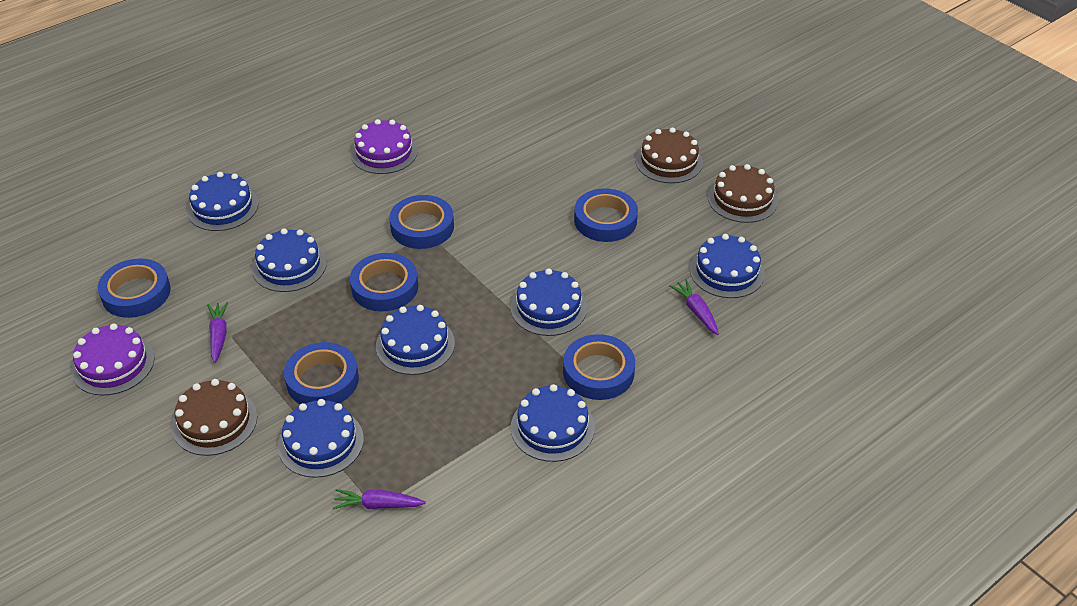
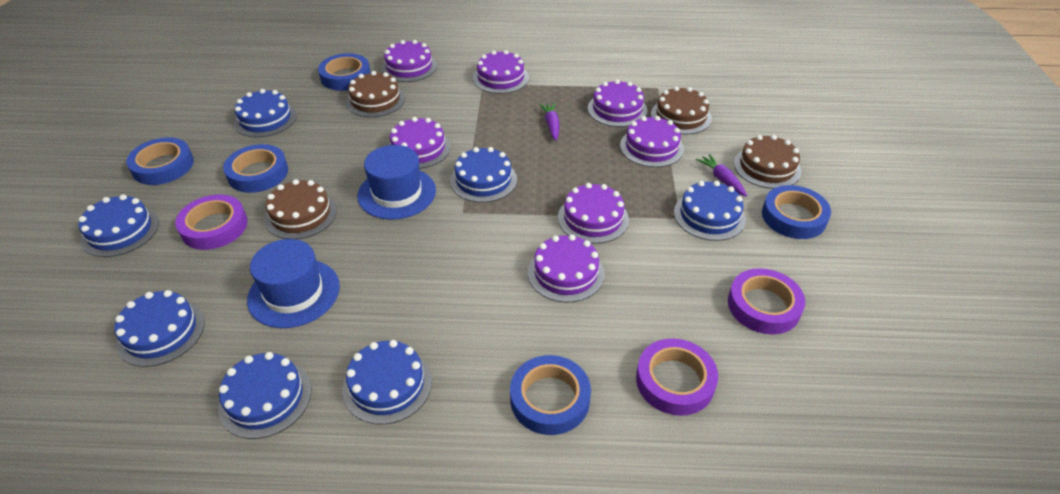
blue hat: 0 -> 2
blue tape: 6 -> 5
brown cake: 3 -> 4
purple cake: 2 -> 7
purple carrot: 3 -> 2
purple tape: 0 -> 3

